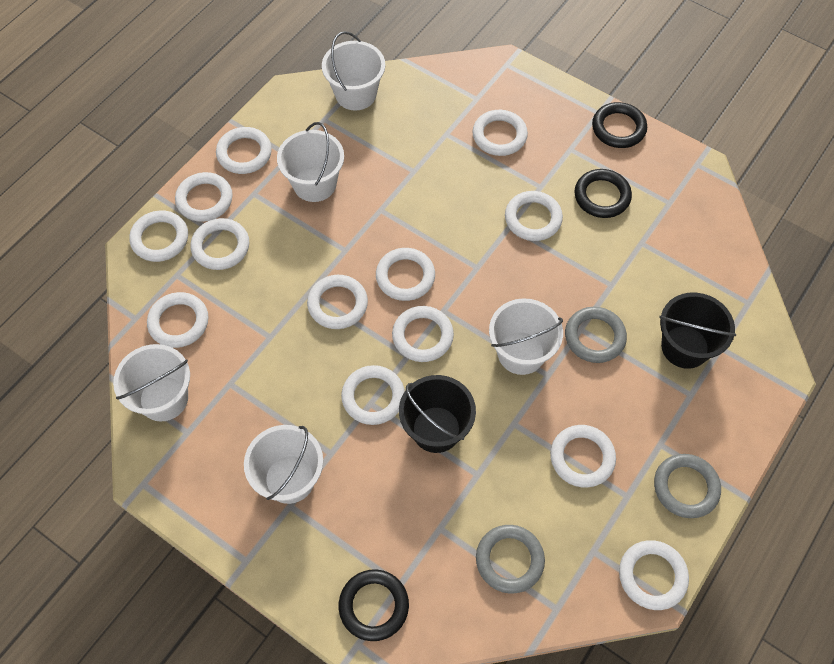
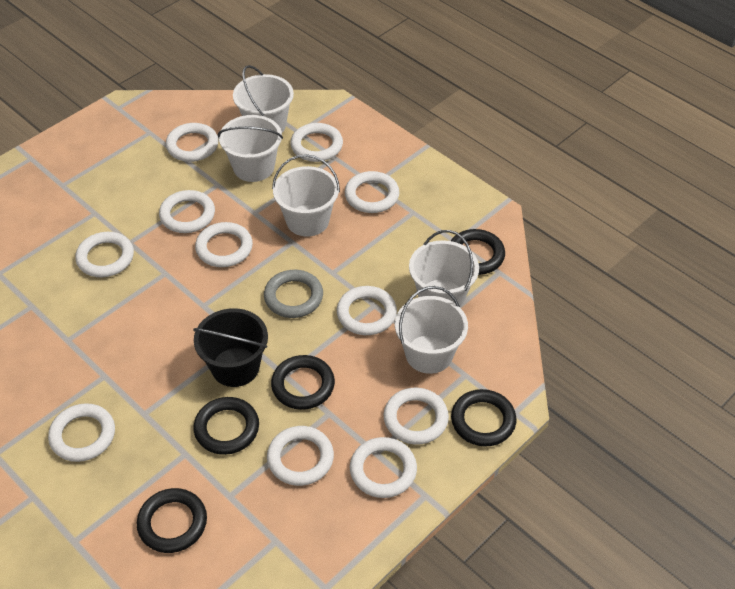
black bucket: 2 -> 1
black ring: 3 -> 5
grey ring: 3 -> 1
white ring: 13 -> 11

